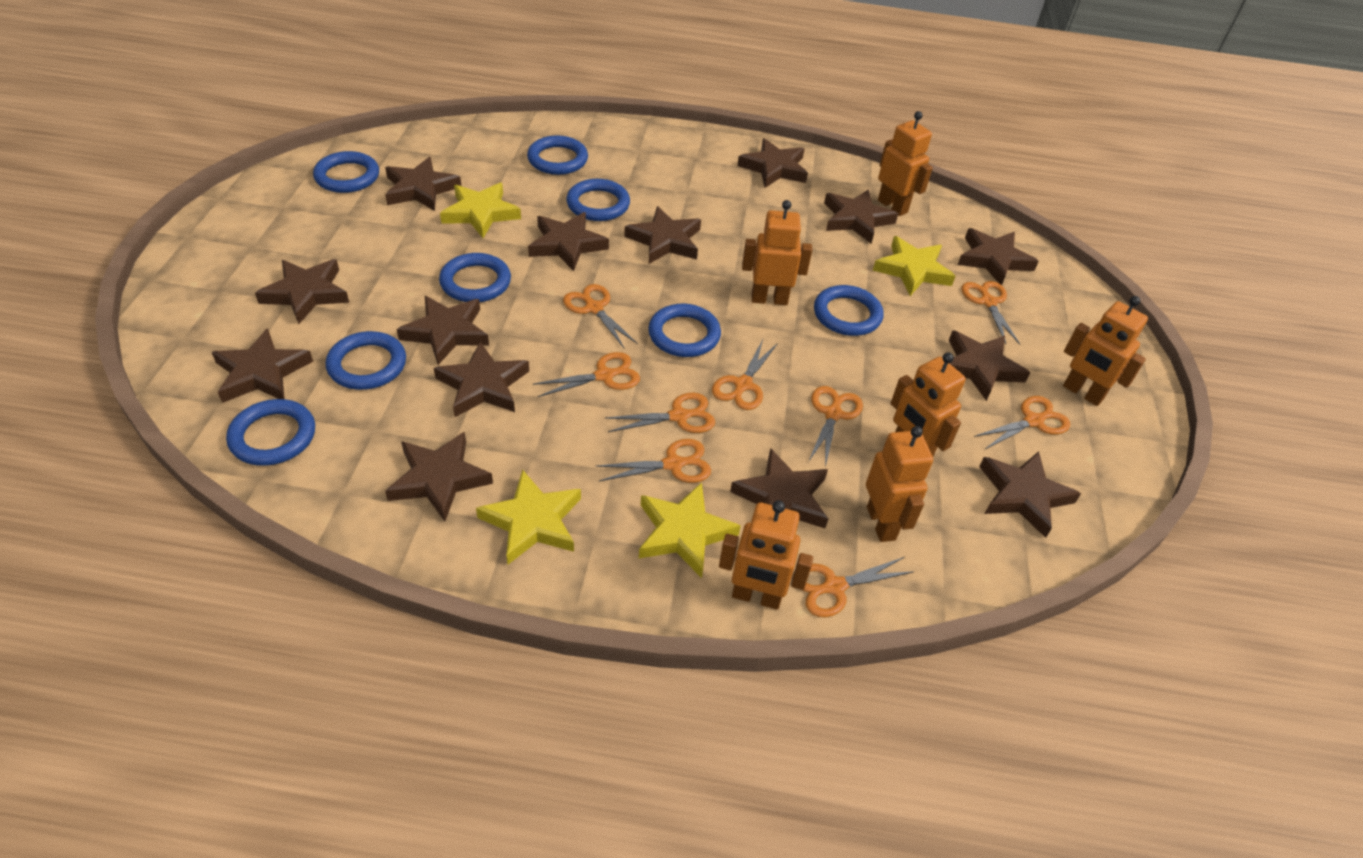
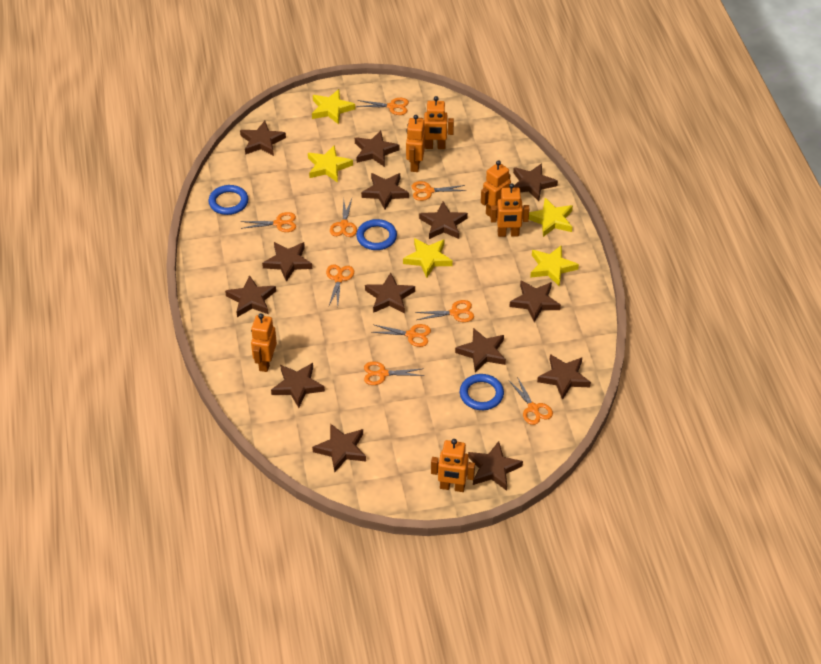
blue ring: 8 -> 3
yellow star: 4 -> 5

